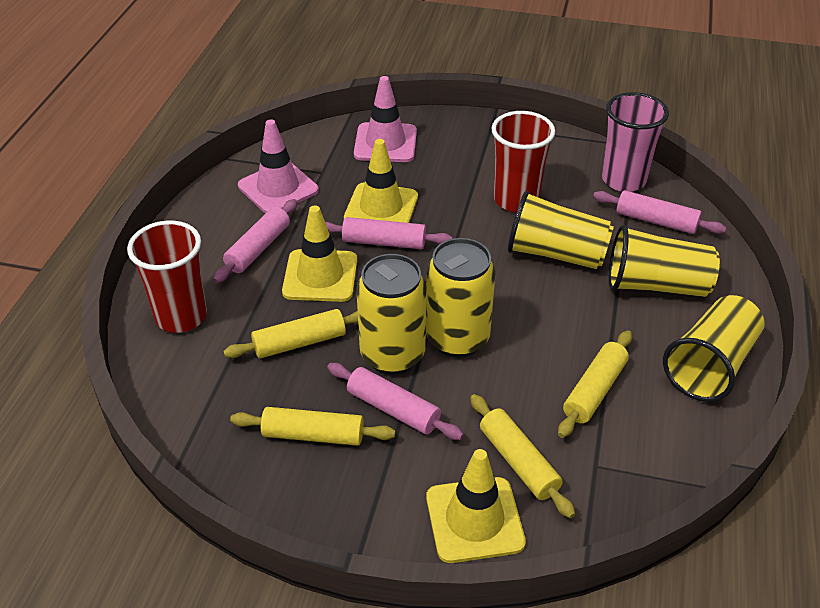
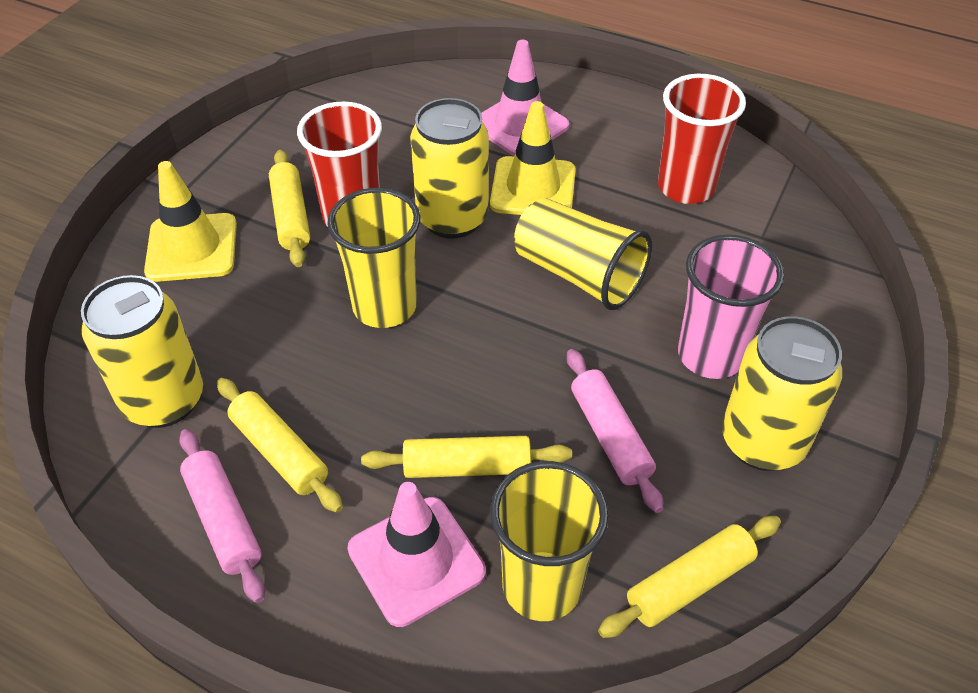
pink rolling pin: 4 -> 2
yellow can: 2 -> 3
yellow traffic cone: 3 -> 2

